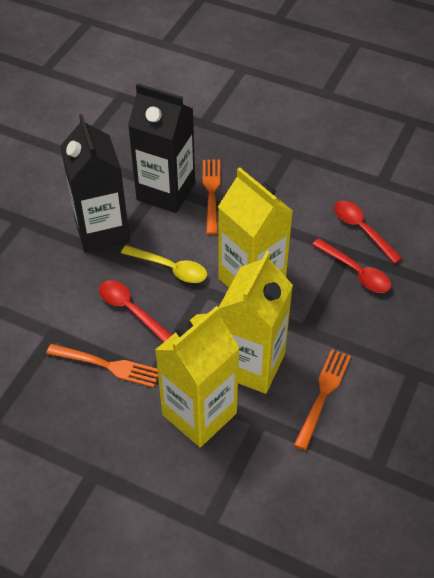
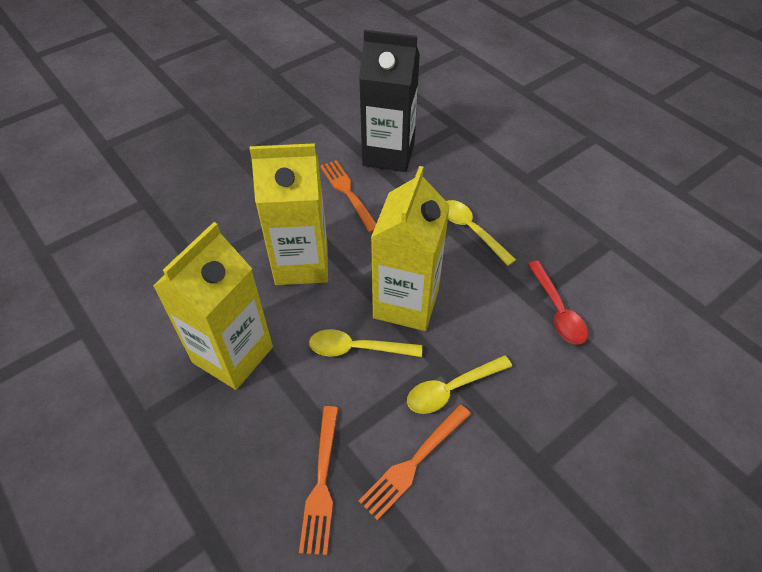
black carton: 2 -> 1
red spoon: 3 -> 1
yellow spoon: 1 -> 3

